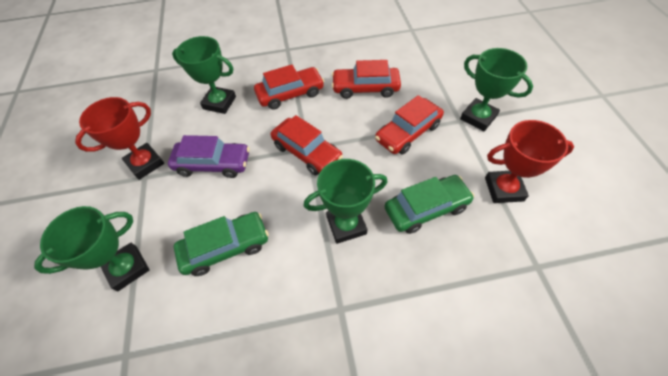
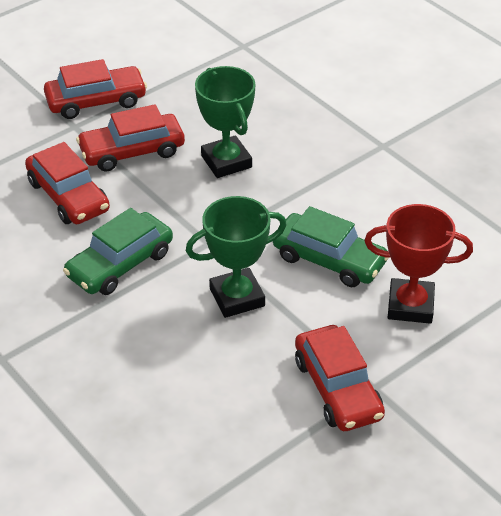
green trophy: 4 -> 2
purple car: 1 -> 0
red trophy: 2 -> 1

